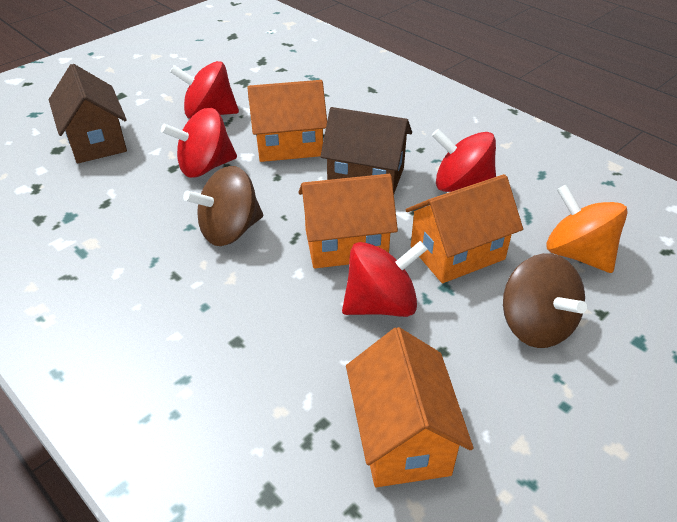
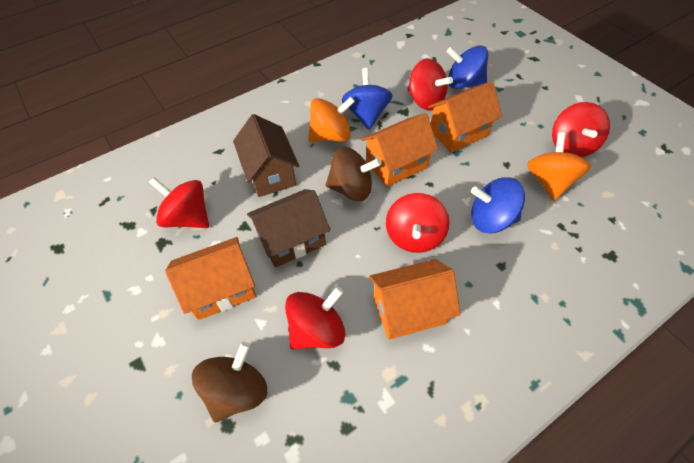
blue spinning top: 0 -> 3
orange spinning top: 1 -> 2
red spinning top: 4 -> 5

